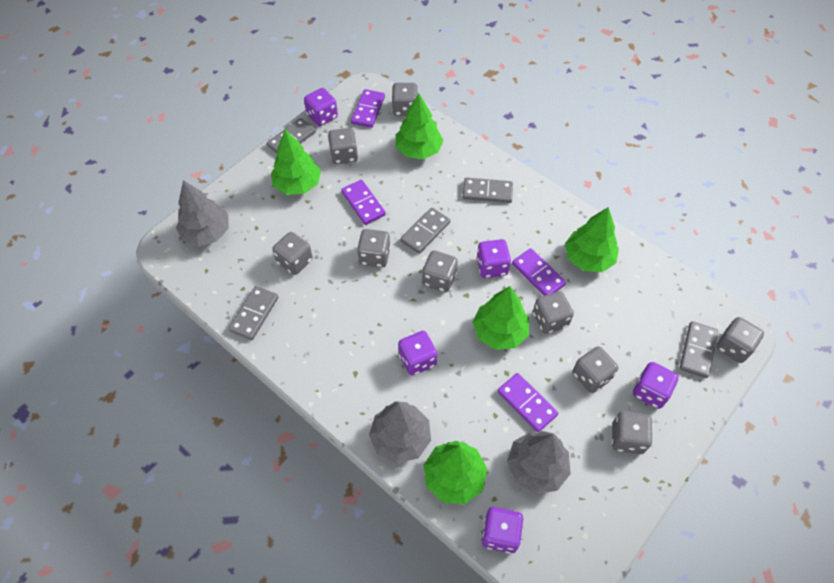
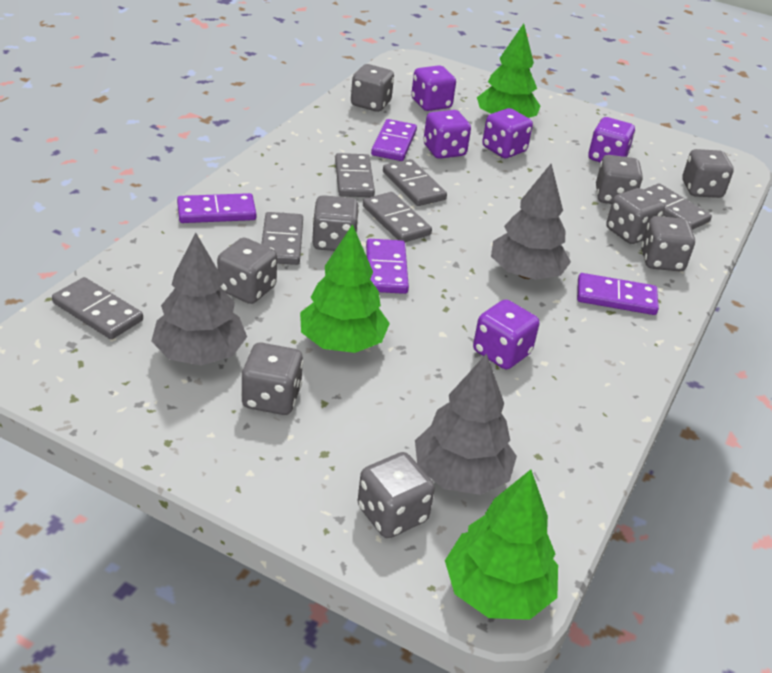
green tree: 5 -> 3
grey domino: 5 -> 6

